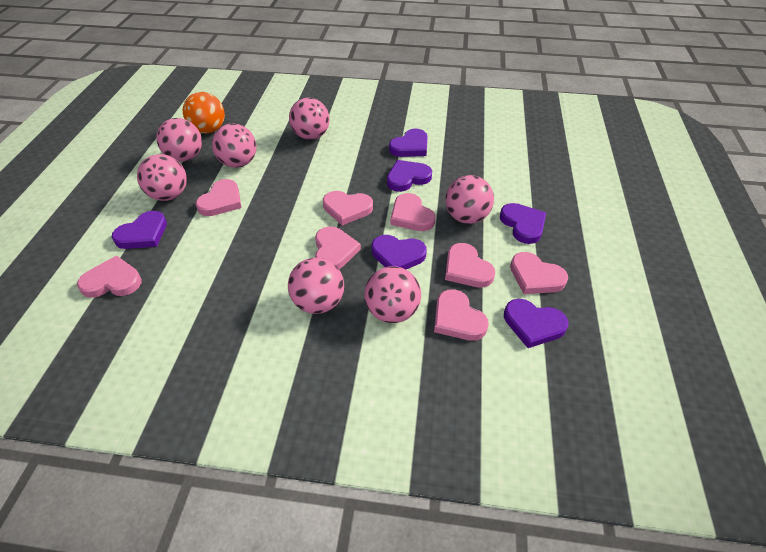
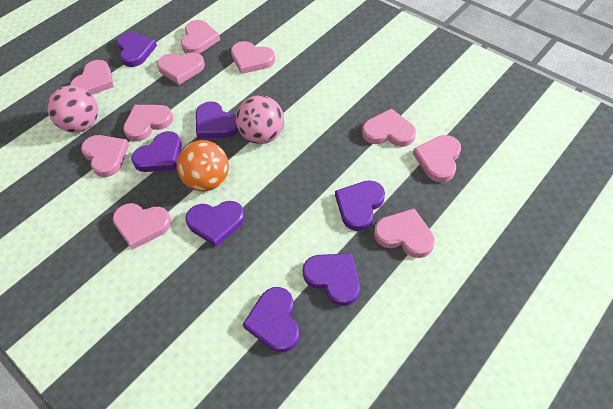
pink ball: 7 -> 2
pink heart: 8 -> 10
purple heart: 6 -> 7

